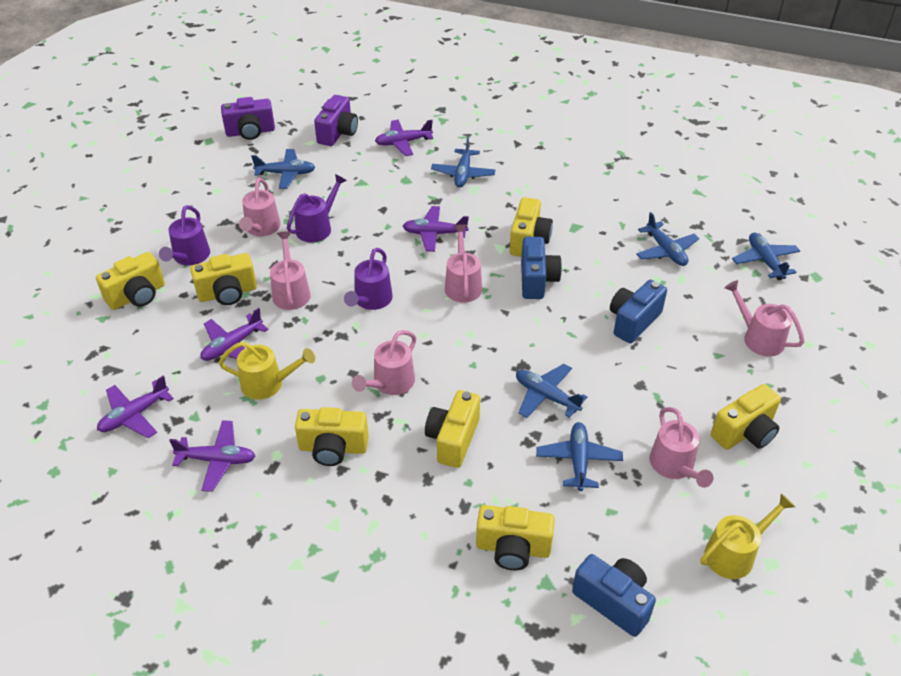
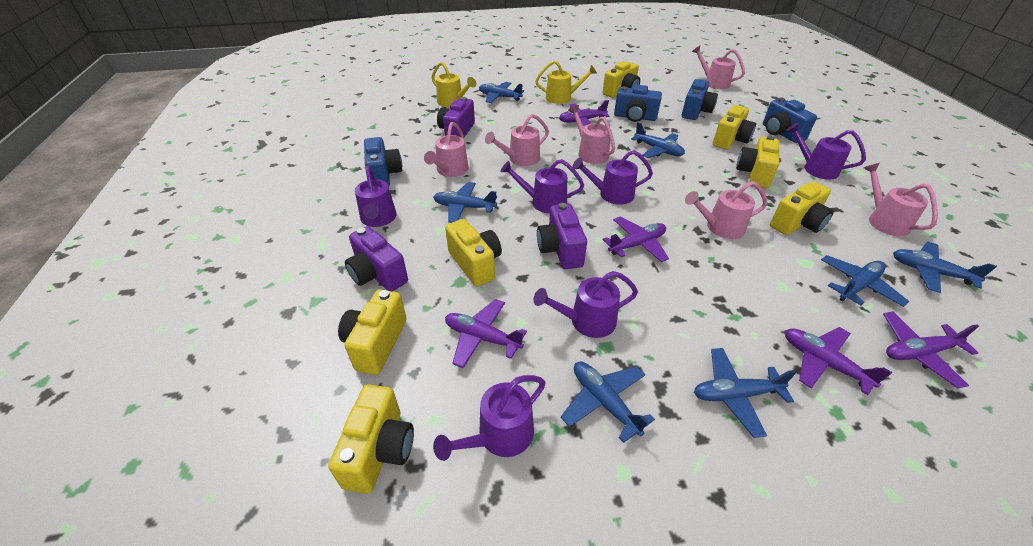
blue camera: 3 -> 4
blue plane: 6 -> 7
purple camera: 2 -> 3
purple watering can: 3 -> 6

